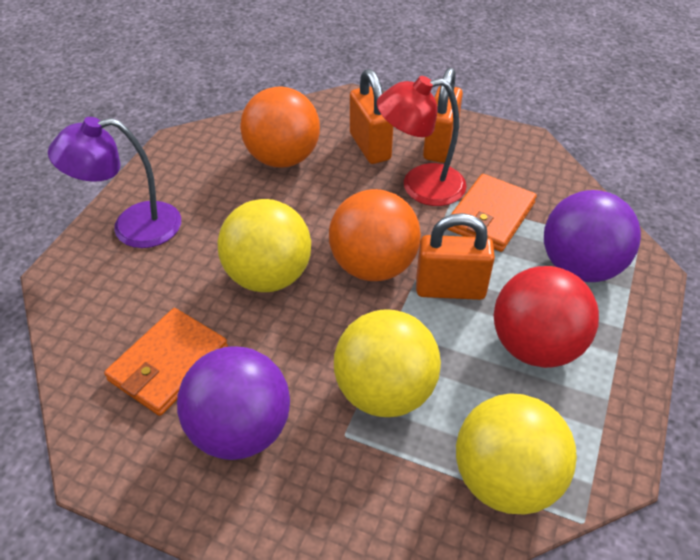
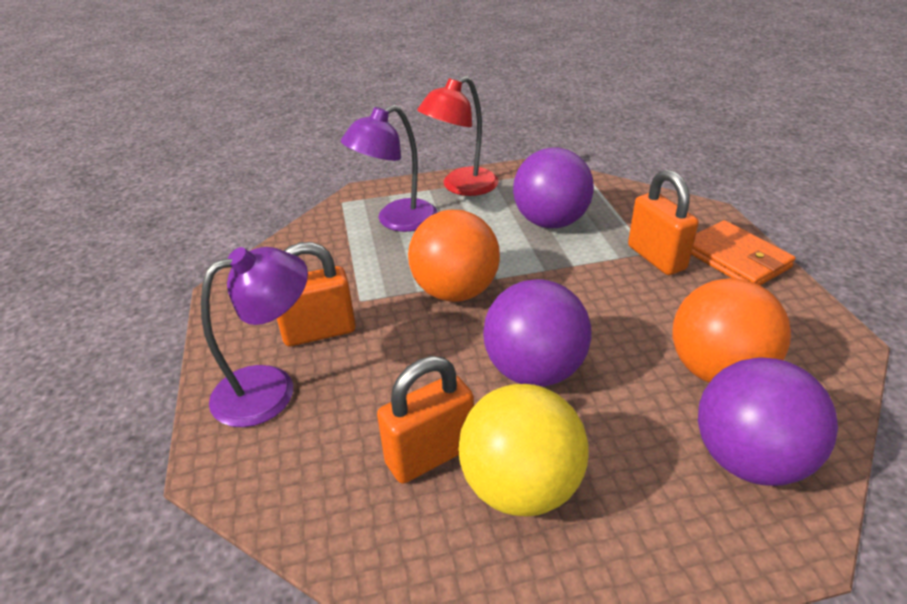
orange wallet: 2 -> 1
purple ball: 2 -> 3
purple lamp: 1 -> 2
red ball: 1 -> 0
yellow ball: 3 -> 1

